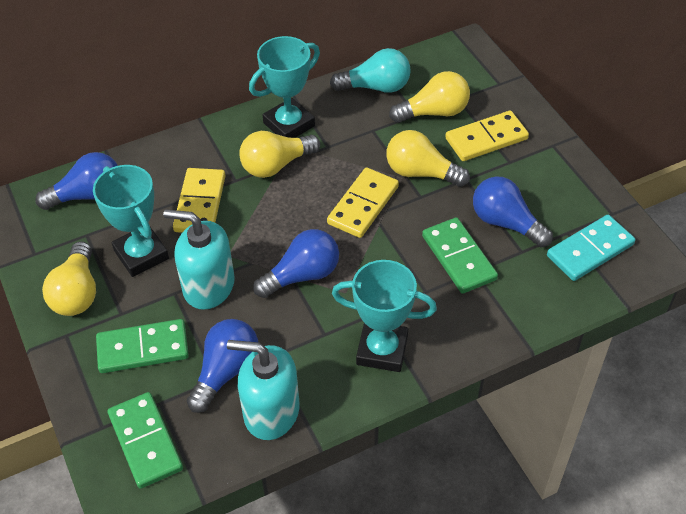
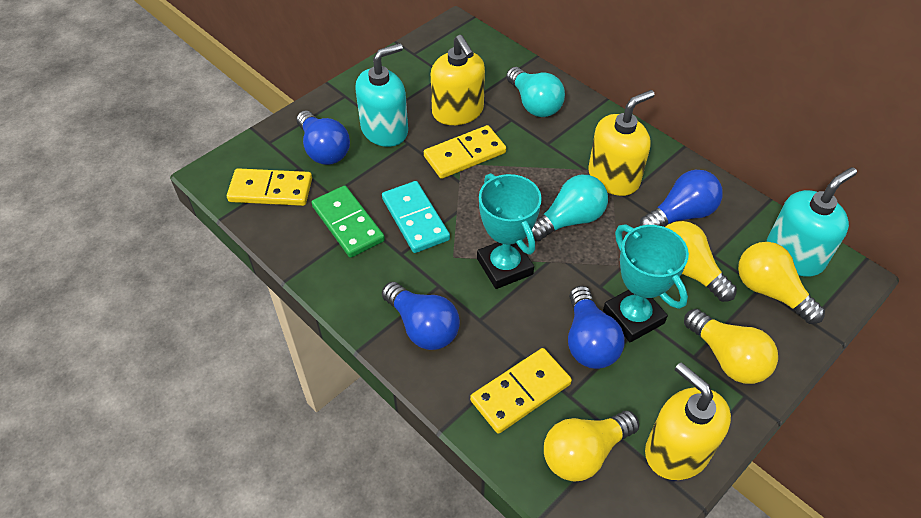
green domino: 3 -> 1
turquoise light bulb: 1 -> 2
turquoise trophy: 3 -> 2
yellow soap dispenser: 0 -> 3

